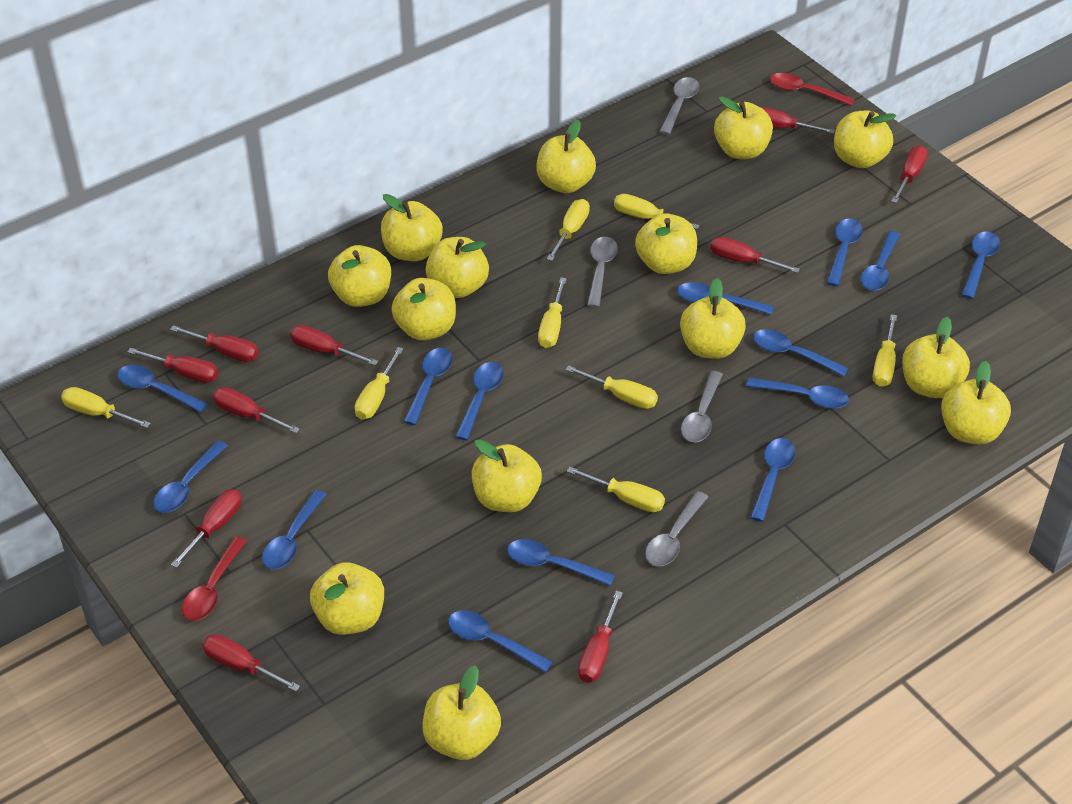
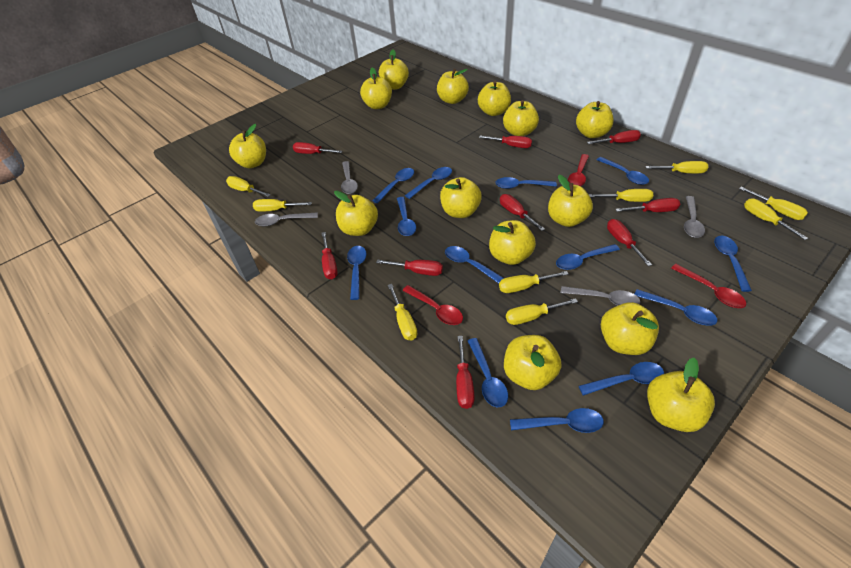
blue spoon: 14 -> 13
red screwdriver: 10 -> 9
red spoon: 2 -> 3
yellow screwdriver: 8 -> 9

